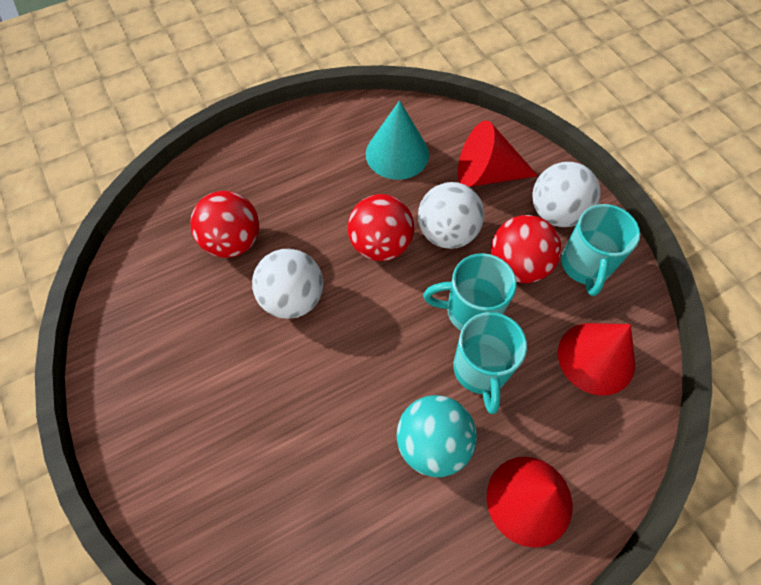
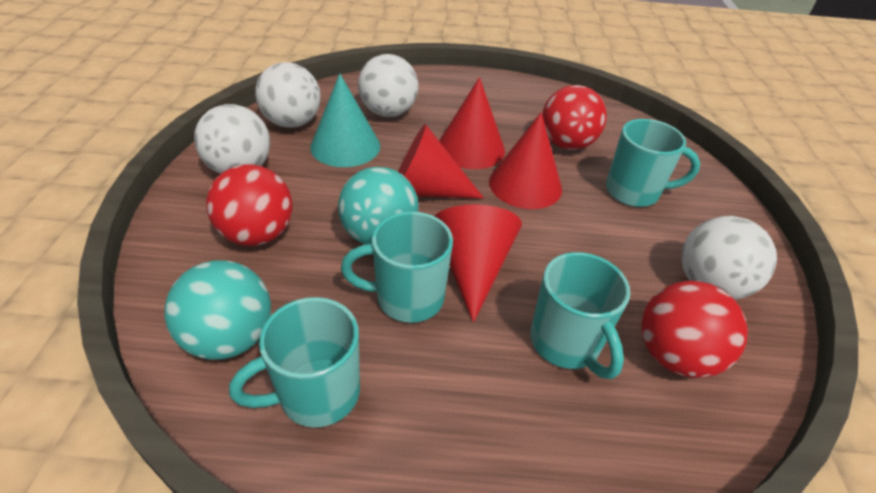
red cone: 3 -> 4
turquoise ball: 1 -> 2
turquoise mug: 3 -> 4
white ball: 3 -> 4

